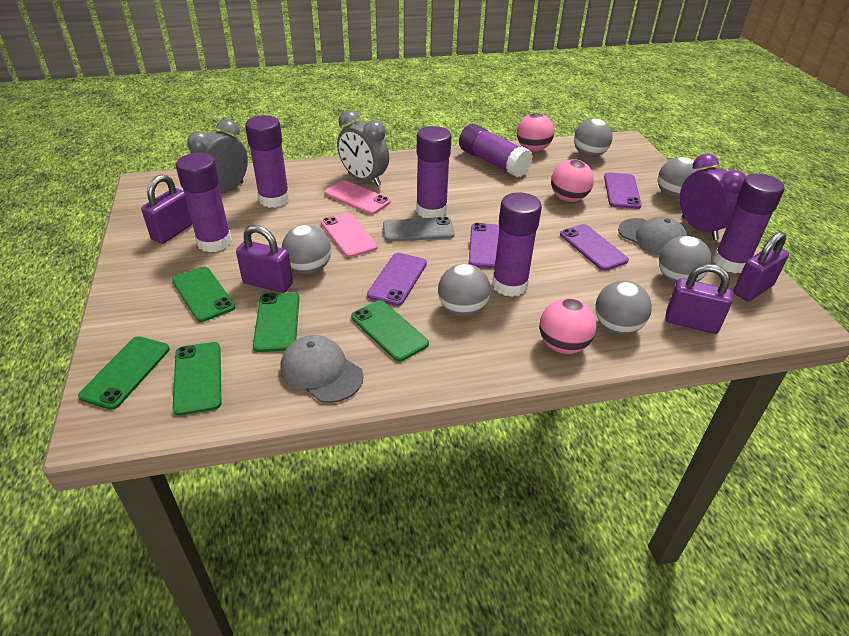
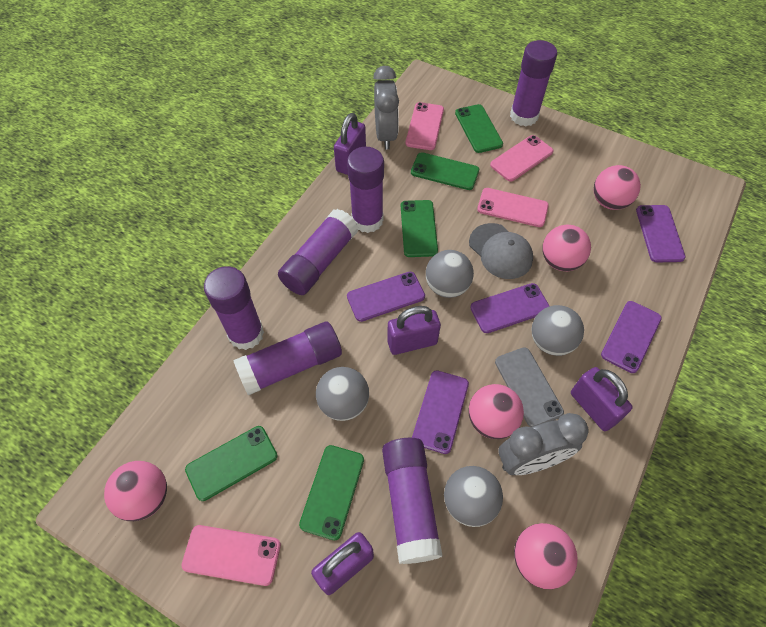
grey ball: 6 -> 4
grey cap: 2 -> 1
pink ball: 3 -> 5
pink phone: 2 -> 4
purple clock: 1 -> 0
purple phone: 4 -> 5

